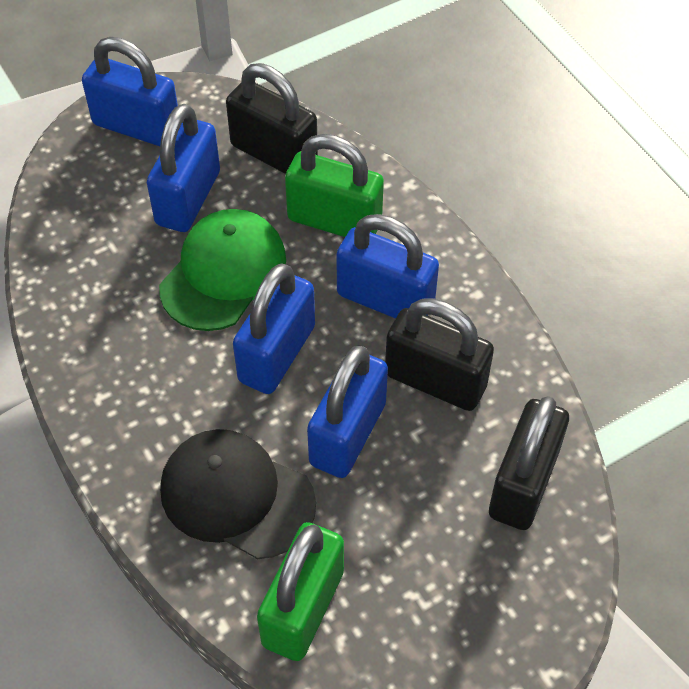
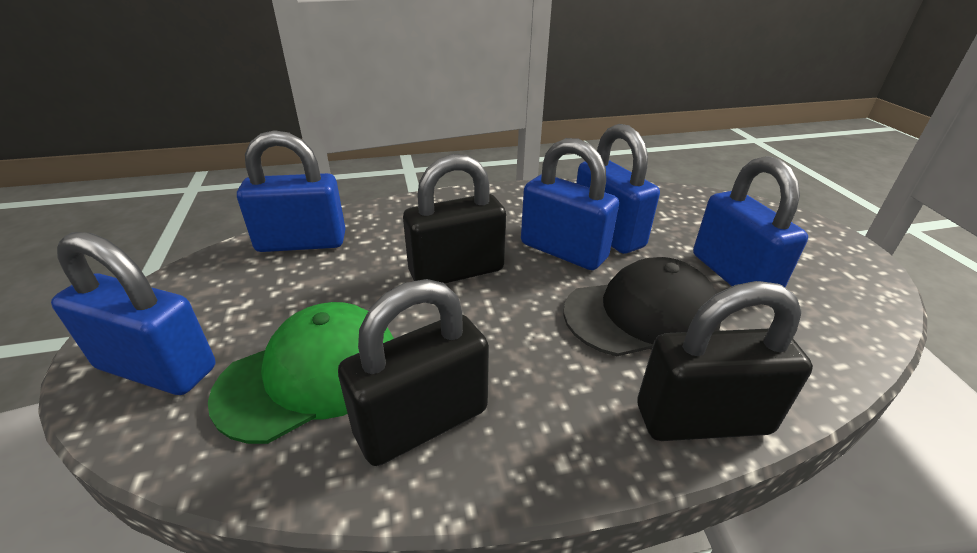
green padlock: 2 -> 0

